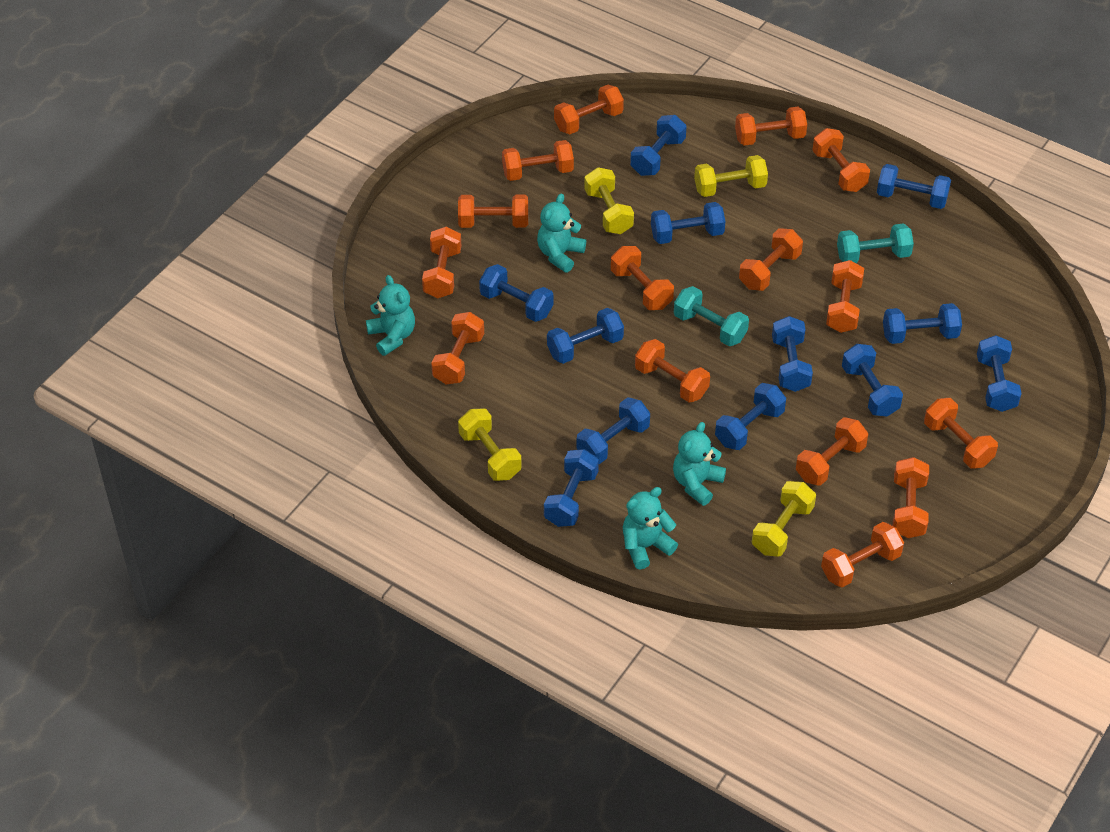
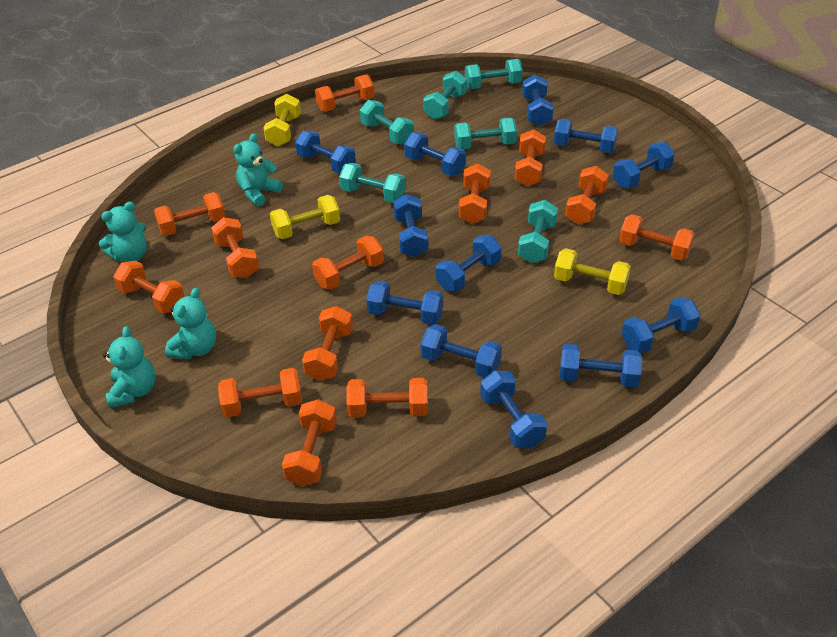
orange dumbbell: 15 -> 13
turquoise dumbbell: 2 -> 6
yellow dumbbell: 4 -> 3

